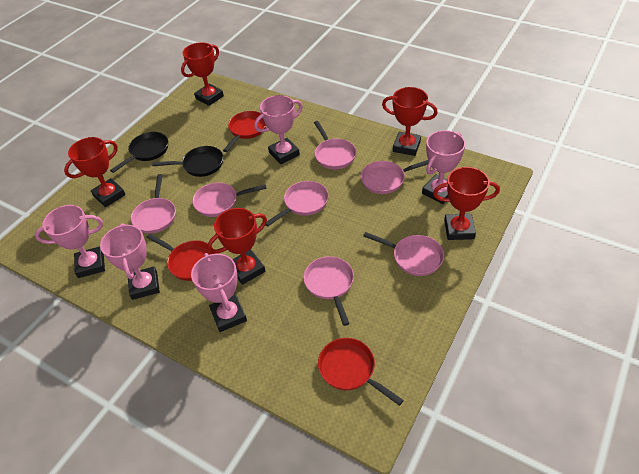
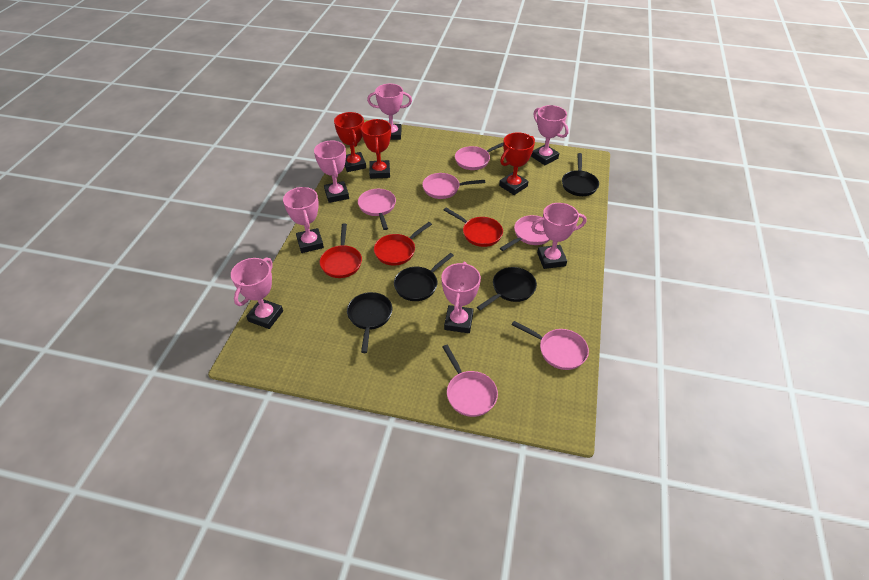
black pan: 2 -> 4
pink pan: 7 -> 6
pink trophy: 5 -> 7
red trophy: 5 -> 3

